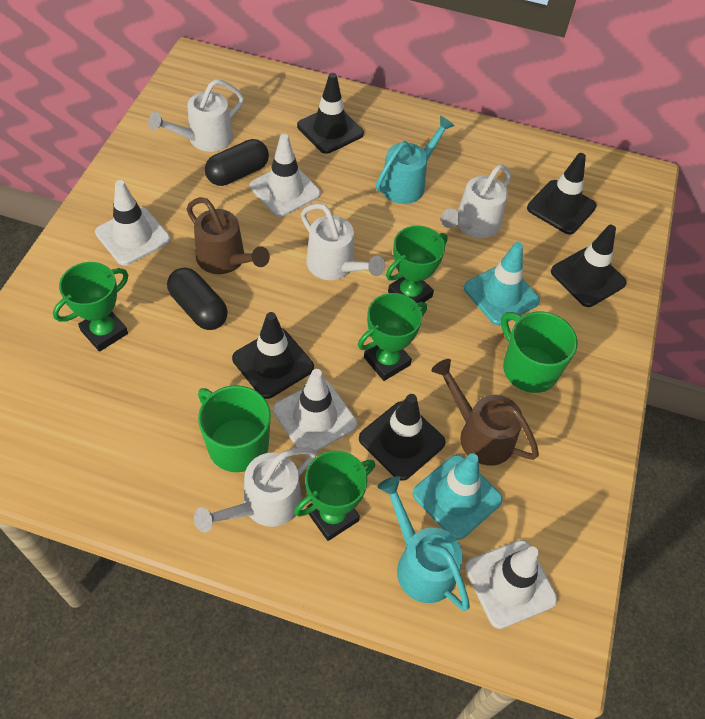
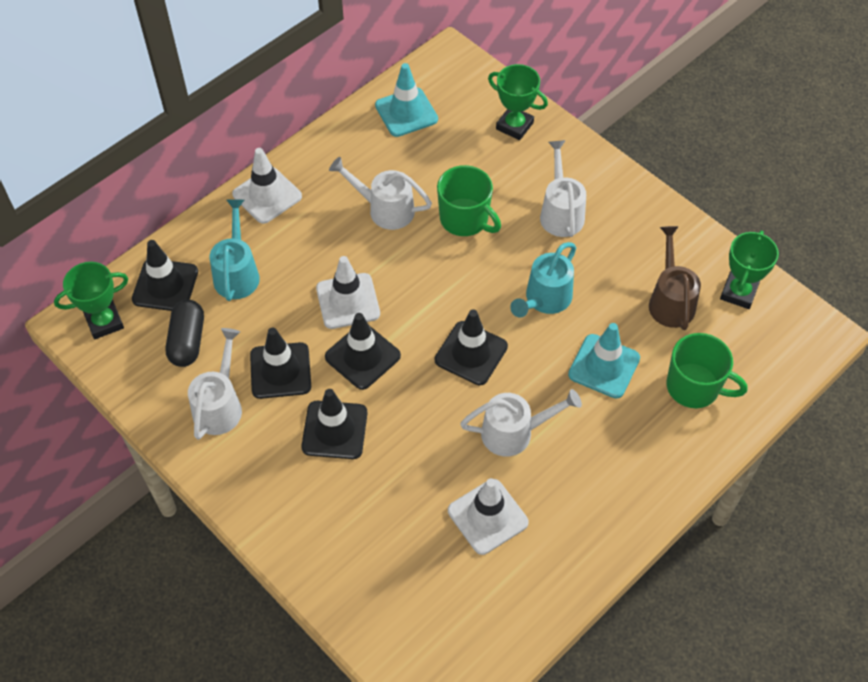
black capsule: 2 -> 1
brown watering can: 2 -> 1
green trophy: 4 -> 3
white traffic cone: 4 -> 3

